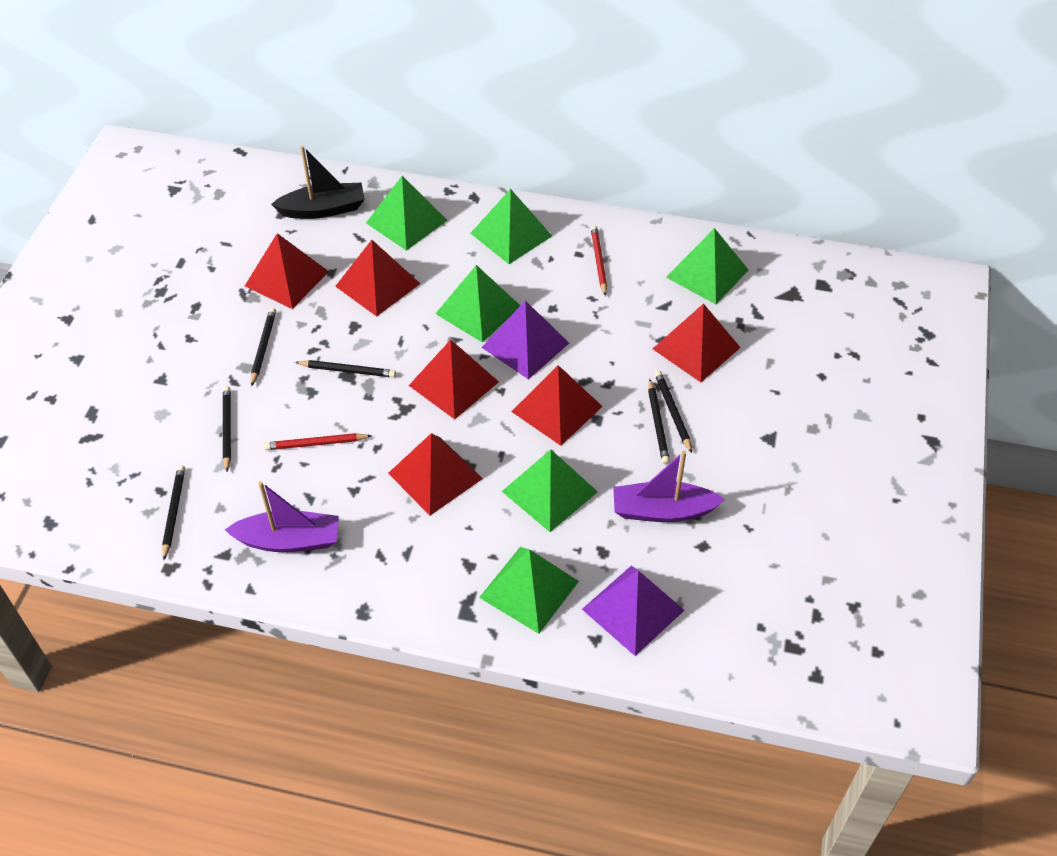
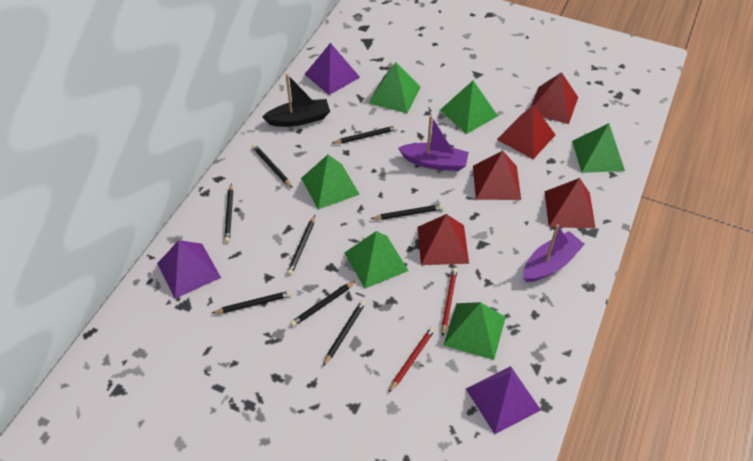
black pencil: 6 -> 8
purple pyramid: 2 -> 3
red pyramid: 6 -> 5

